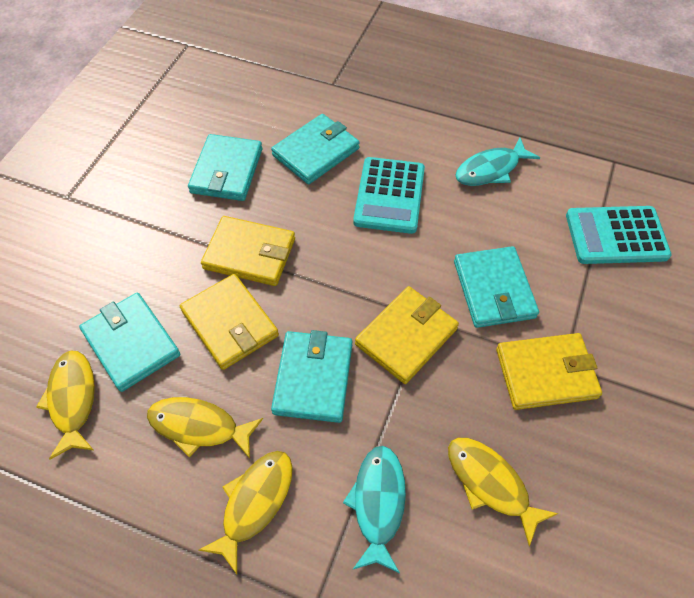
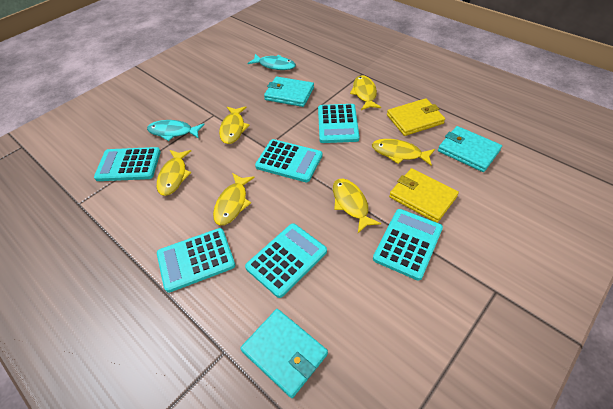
turquoise calculator: 2 -> 6
turquoise wallet: 5 -> 3
yellow fish: 4 -> 6
yellow wallet: 4 -> 2

